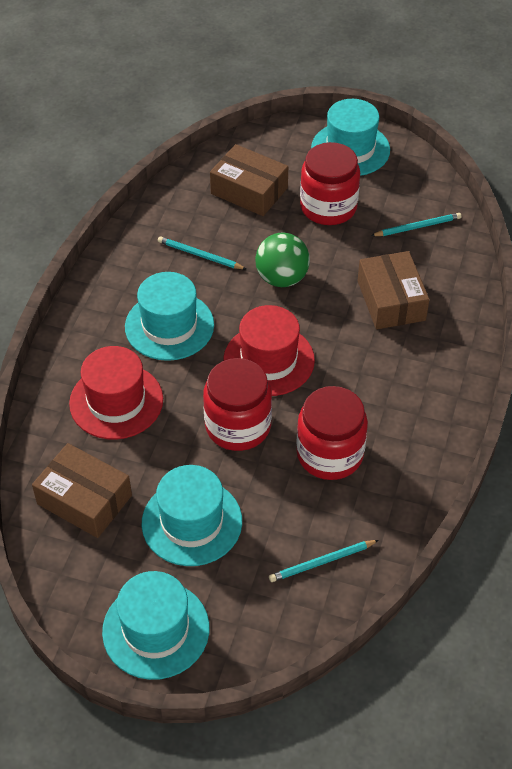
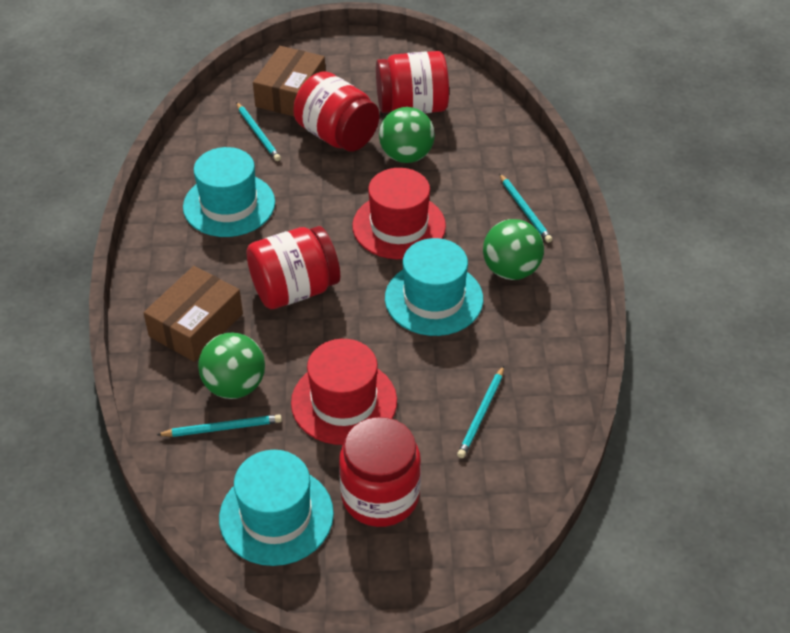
brown box: 3 -> 2
green ball: 1 -> 3
red jar: 3 -> 4
turquoise hat: 4 -> 3
turquoise pencil: 3 -> 4

